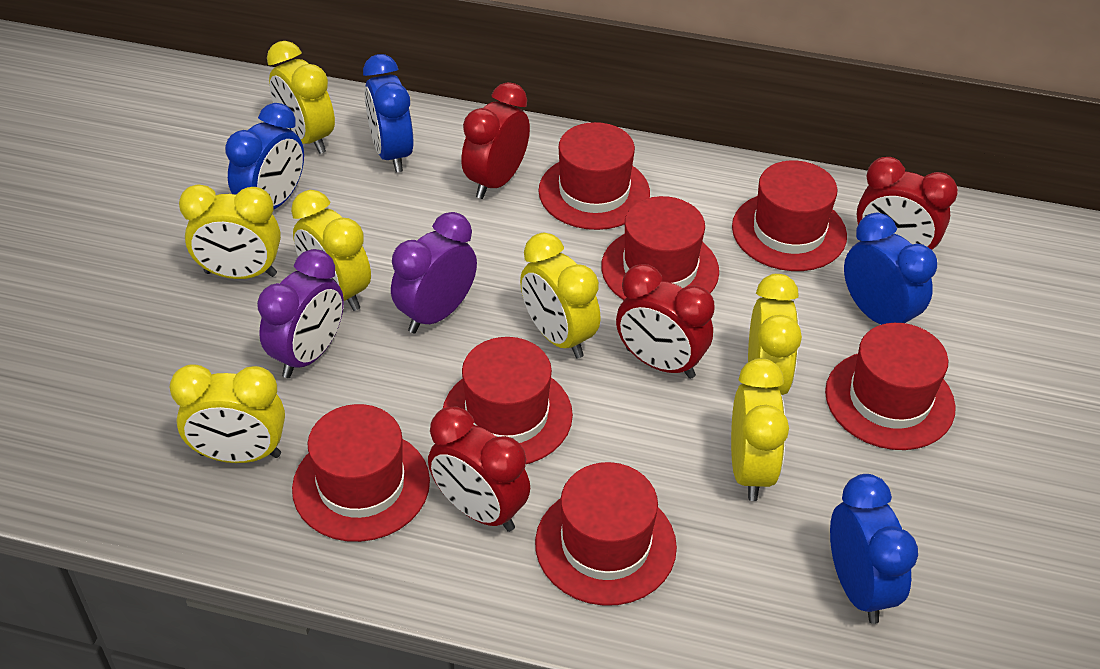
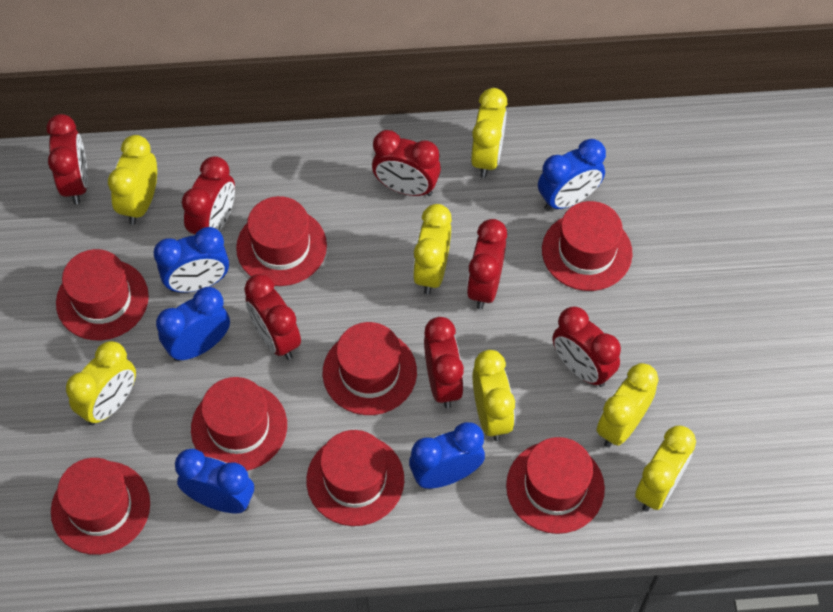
blue clock: 4 -> 5
purple clock: 2 -> 0
red clock: 4 -> 7
red hat: 7 -> 8

